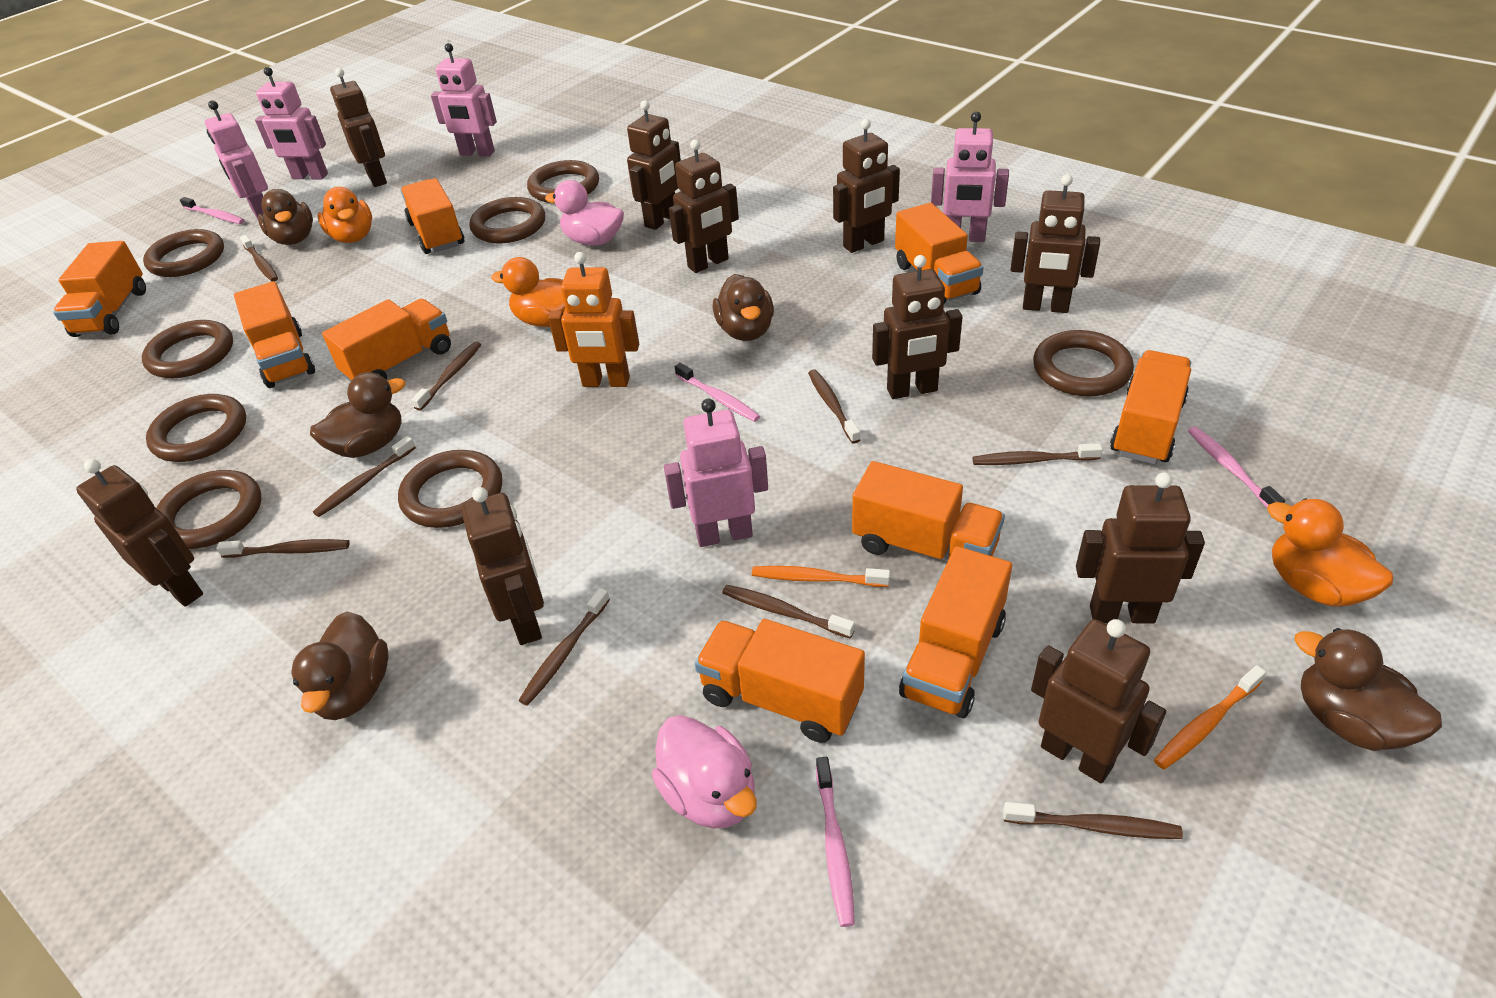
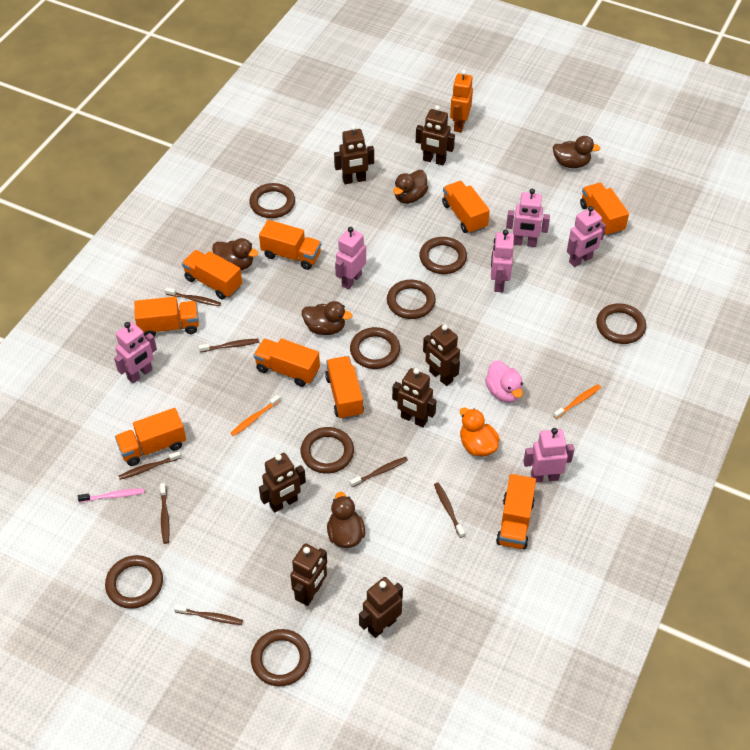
brown robot: 10 -> 7
brown toothbrush: 9 -> 7
orange duck: 3 -> 1
pink duck: 2 -> 1
pink robot: 5 -> 6
pink toothbrush: 4 -> 1

